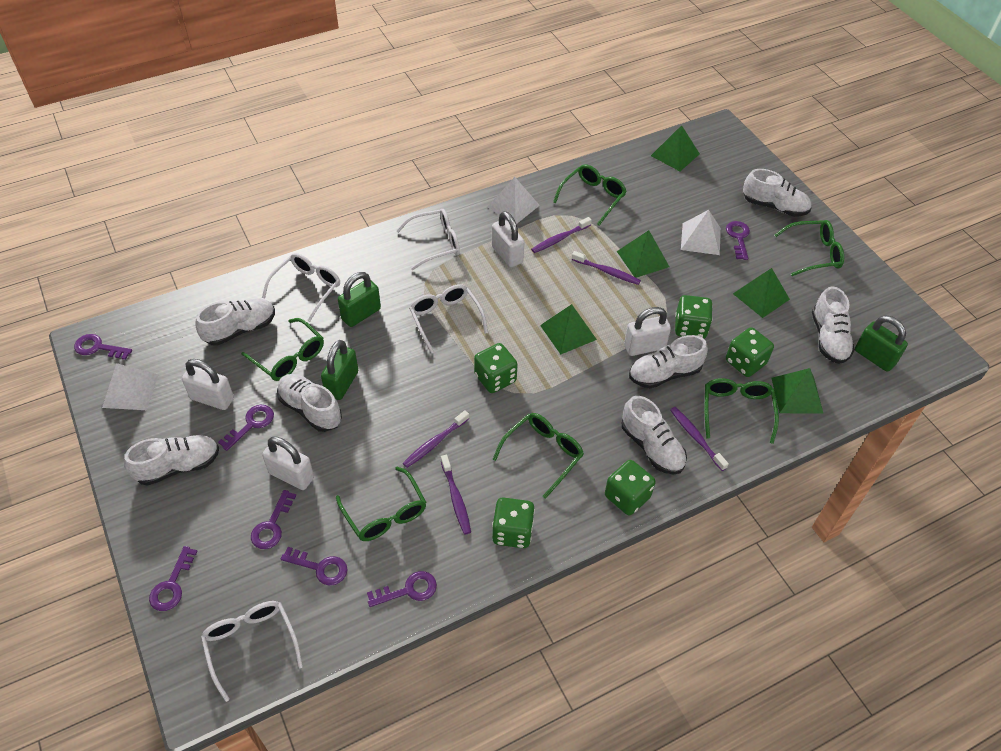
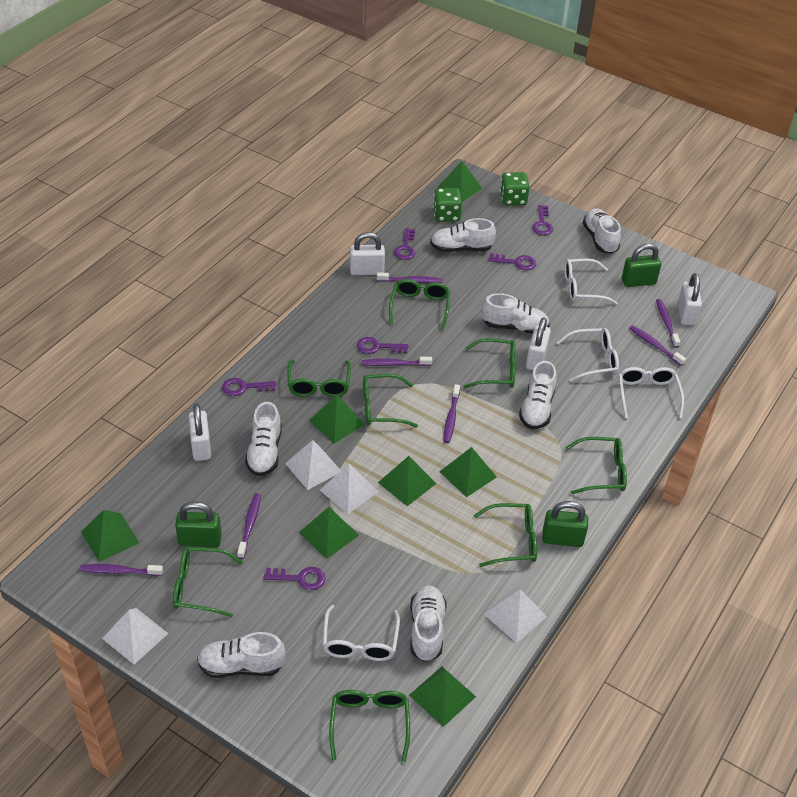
green dice: 5 -> 2
green glasses: 6 -> 8
green pyramid: 5 -> 7
purple key: 7 -> 6
purple toothbrush: 5 -> 7
white pyramid: 3 -> 4

